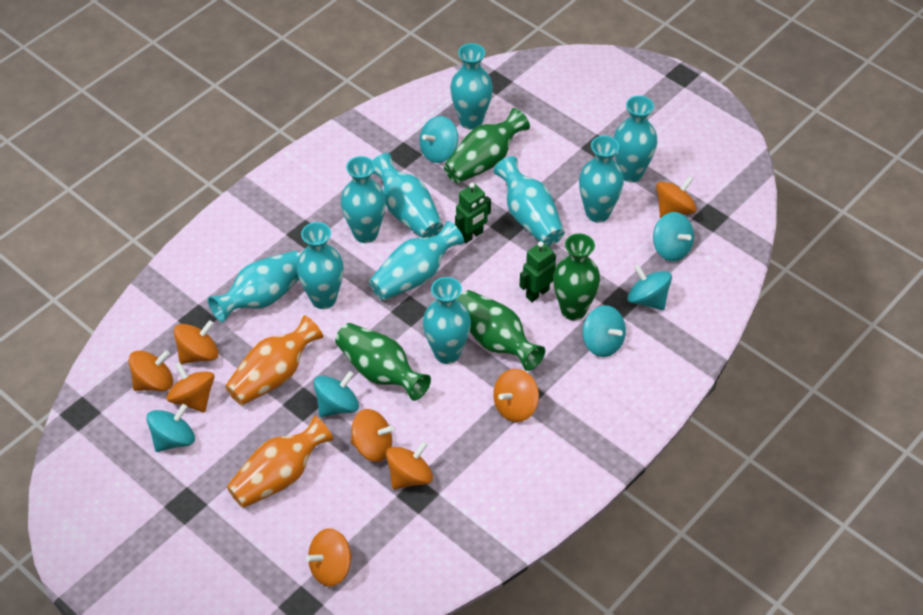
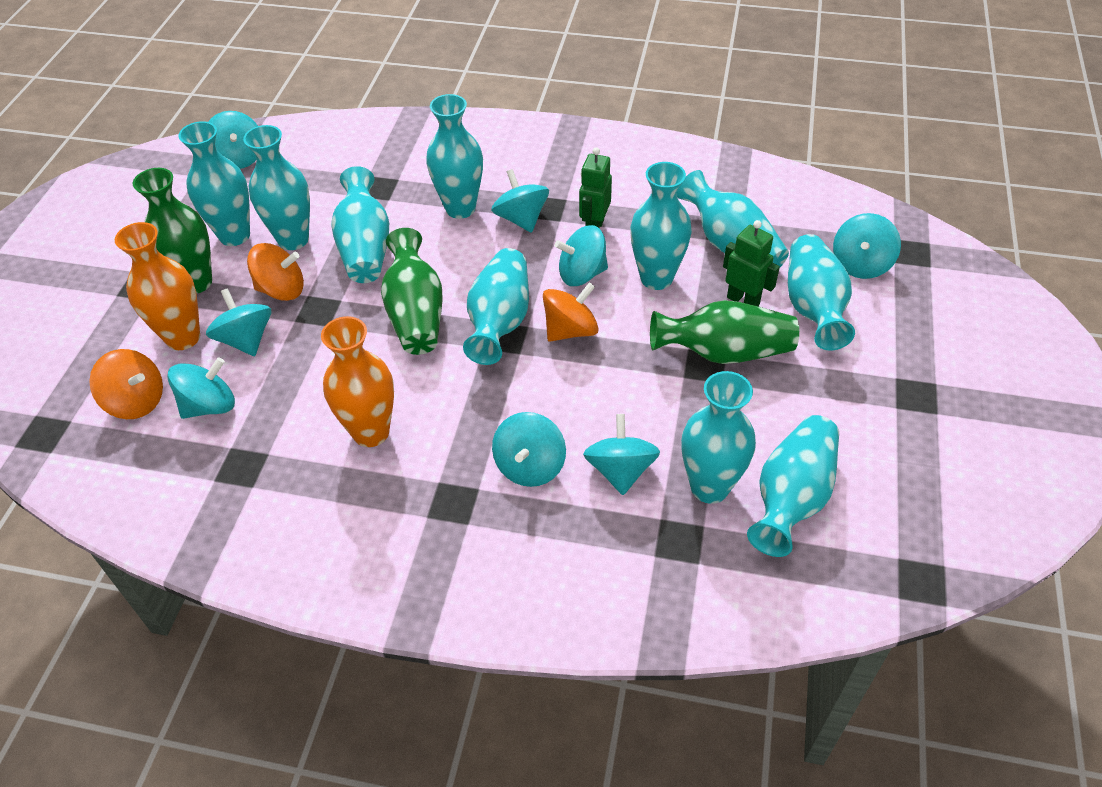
green vase: 4 -> 3
orange spinning top: 8 -> 3
turquoise spinning top: 6 -> 8

